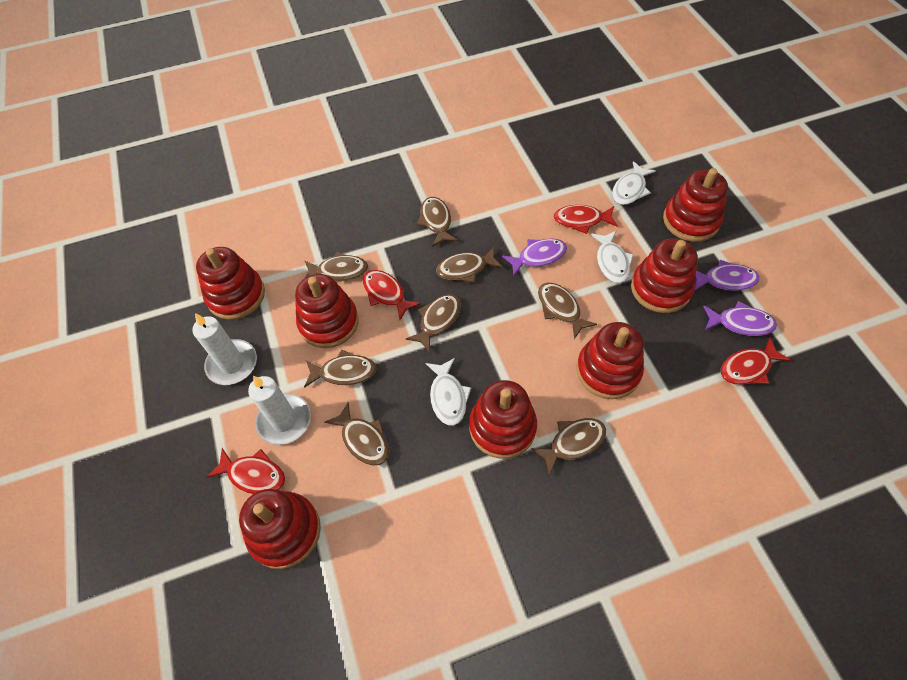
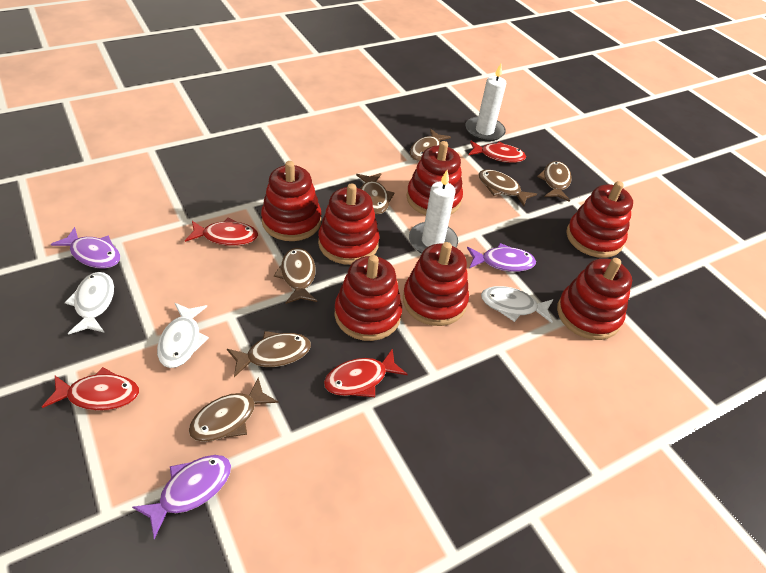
brown fish: 8 -> 7

